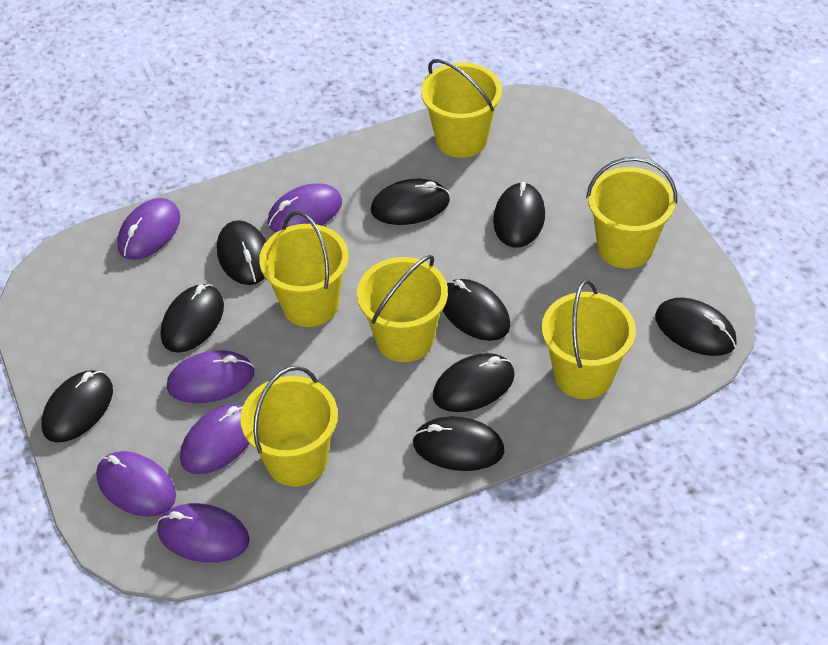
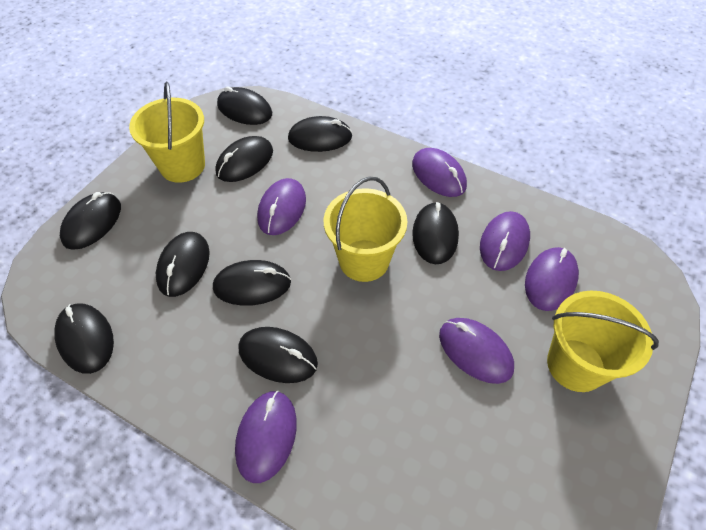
yellow bucket: 6 -> 3

